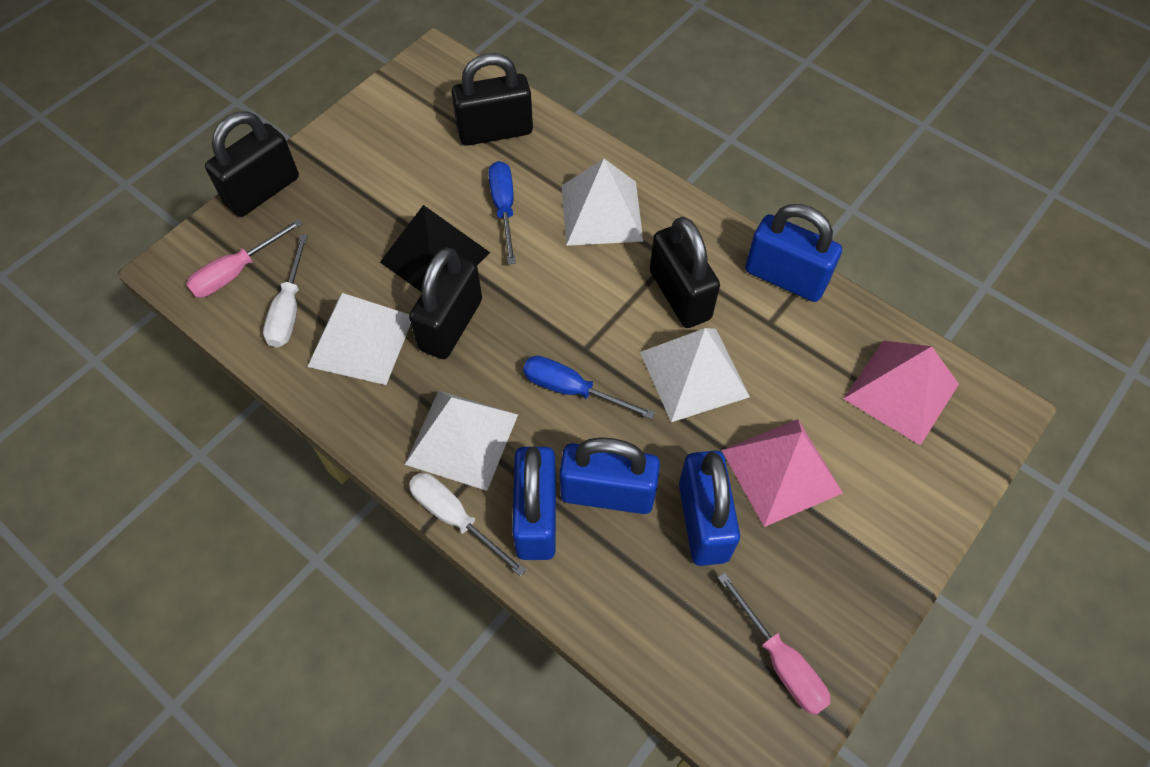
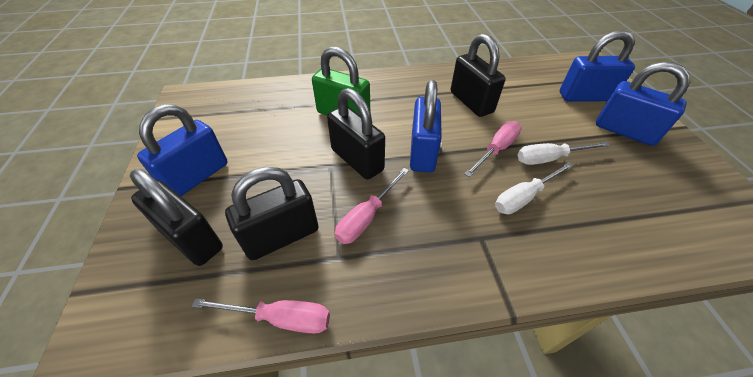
black pyramid: 1 -> 0
blue screwdriver: 2 -> 0
green padlock: 0 -> 1
pink pyramid: 2 -> 0
pink screwdriver: 2 -> 3
white pyramid: 4 -> 0

